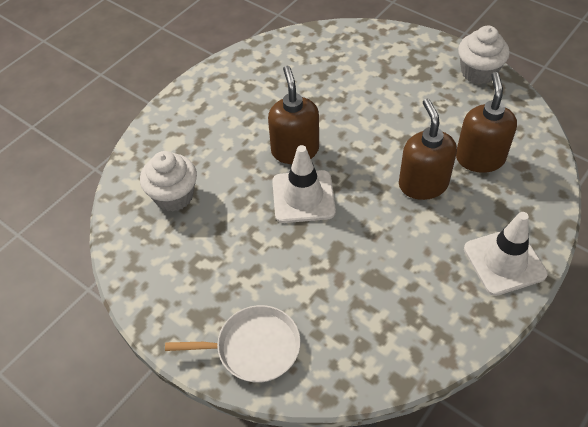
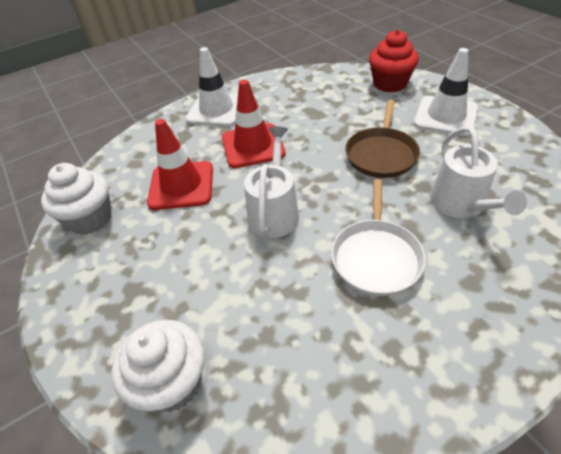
brown pan: 0 -> 1
brown soap dispenser: 3 -> 0
red cupcake: 0 -> 1
red traffic cone: 0 -> 2
white watering can: 0 -> 2

